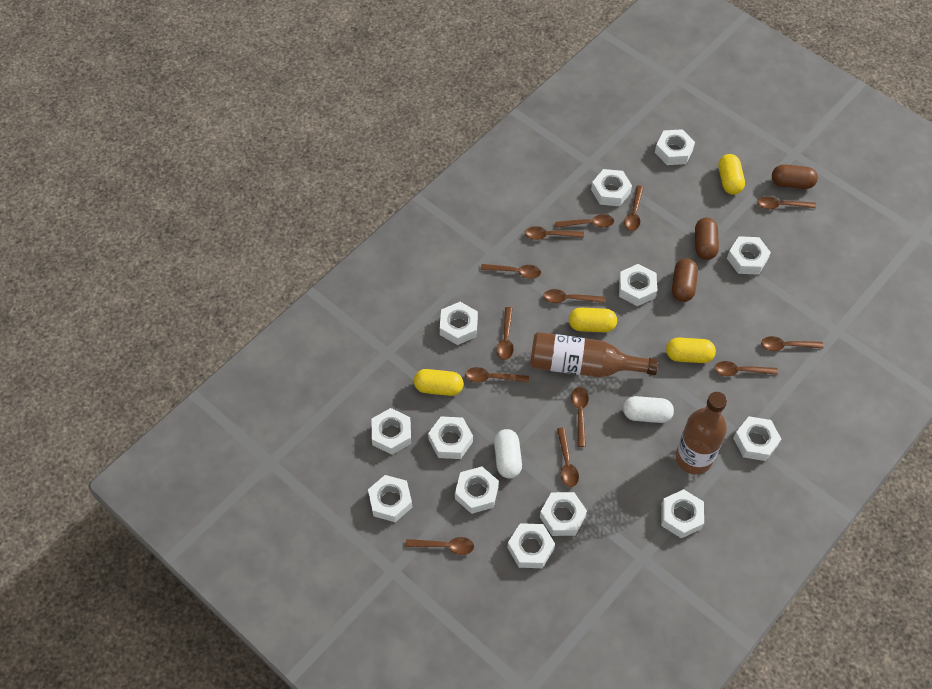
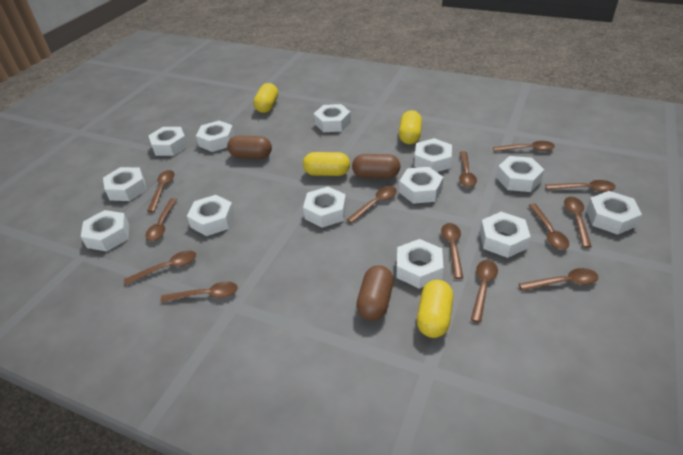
brown bottle: 2 -> 0
white capsule: 2 -> 0

